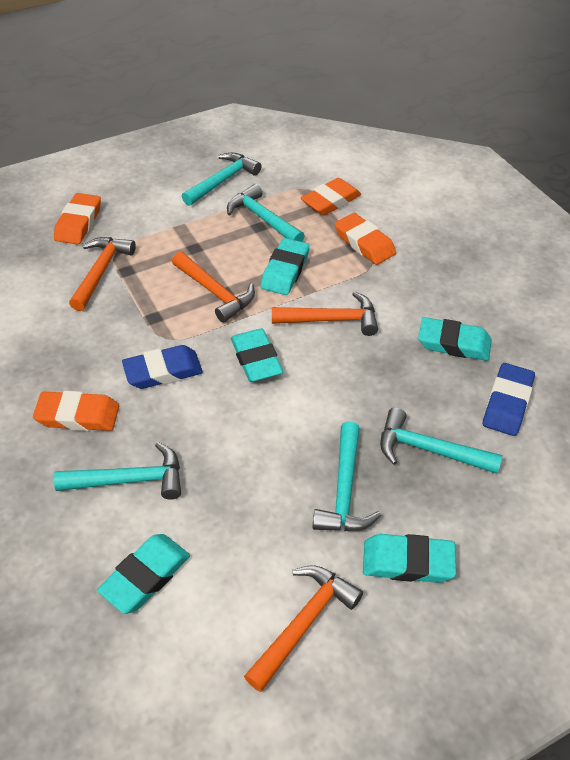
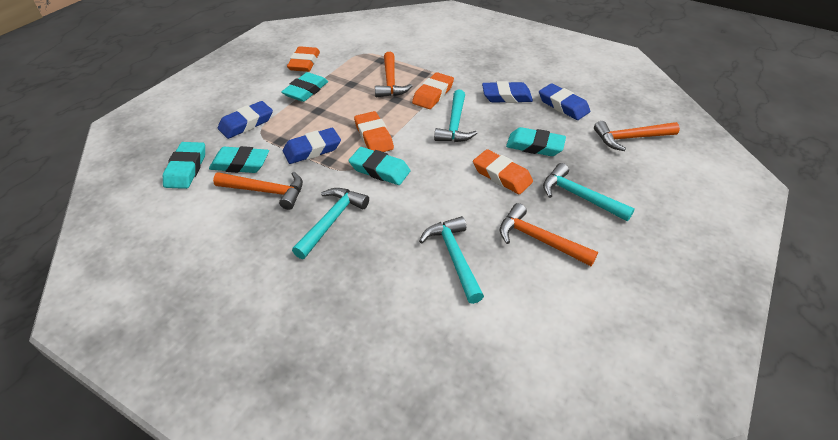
blue eraser: 2 -> 4
turquoise hammer: 5 -> 4

